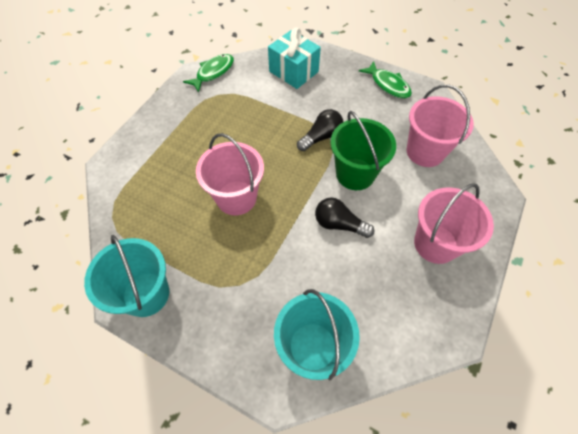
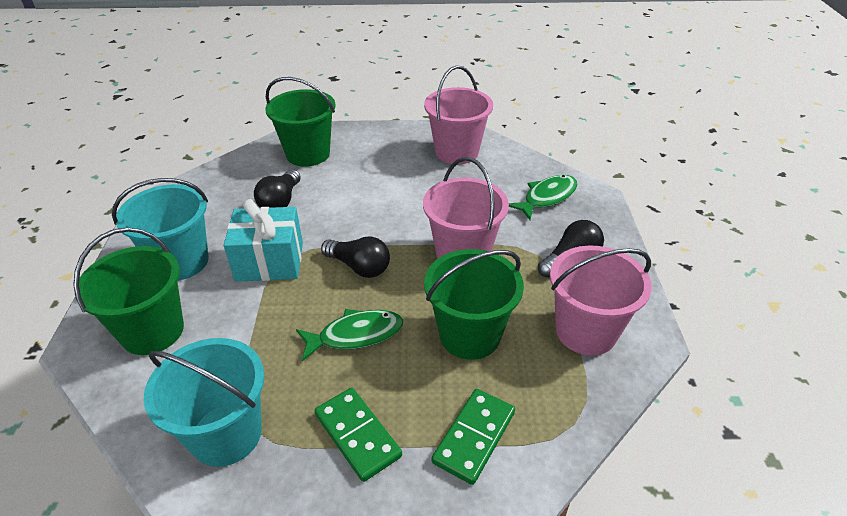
black light bulb: 2 -> 3
green bucket: 1 -> 3
green domino: 0 -> 2

